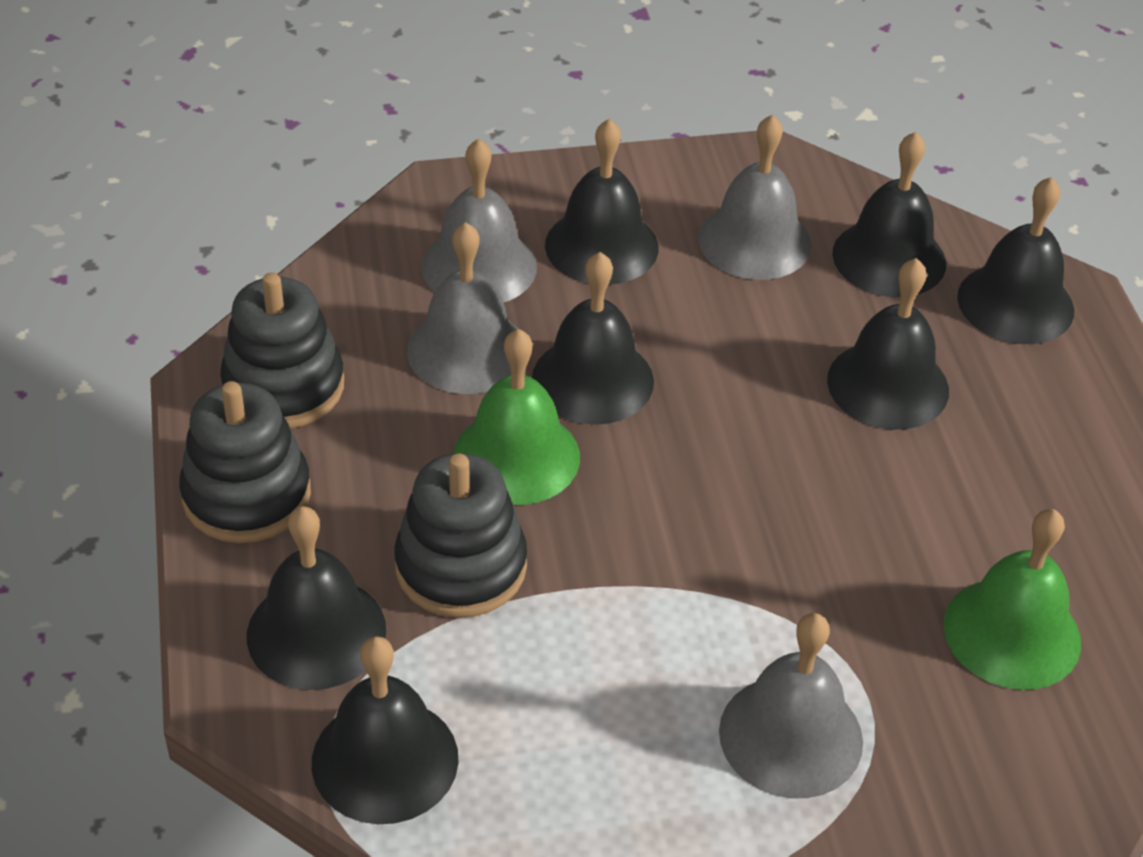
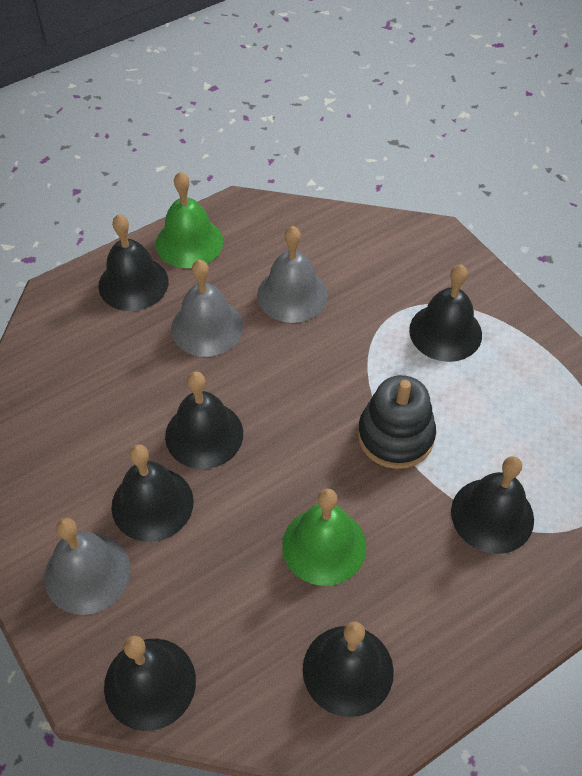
black stacking toy: 3 -> 1
grey bell: 4 -> 3

